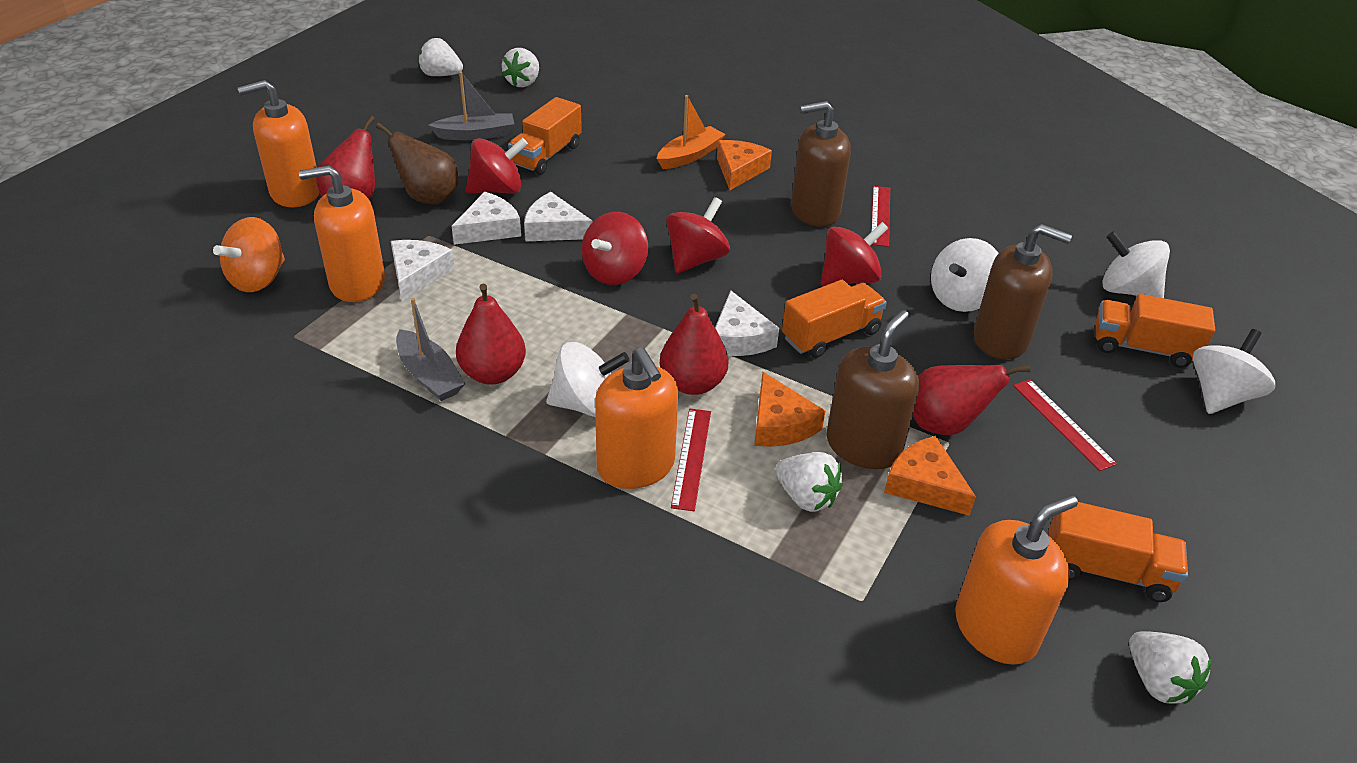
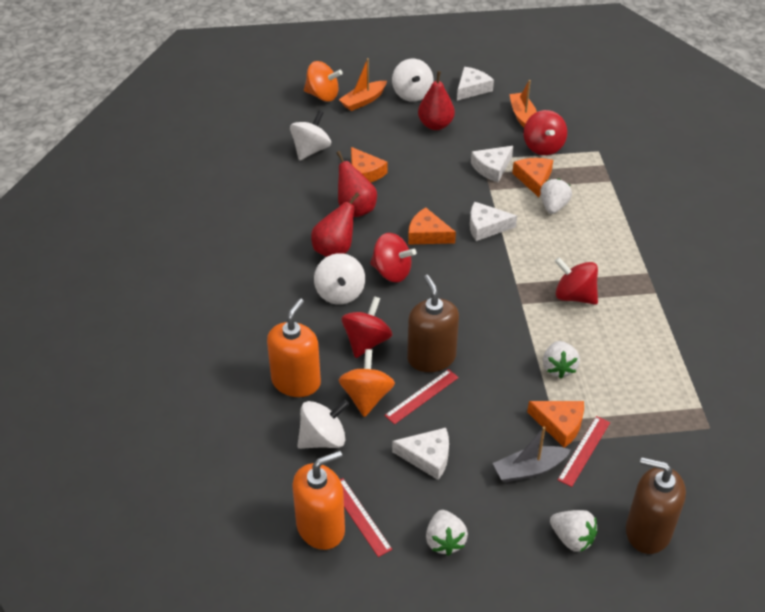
brown pear: 1 -> 0
brown soap dispenser: 3 -> 2
grey boat: 2 -> 1
orange boat: 1 -> 2
orange cheese: 3 -> 4
orange soap dispenser: 4 -> 2
orange spinning top: 1 -> 2
orange truck: 4 -> 0
red pear: 4 -> 3

